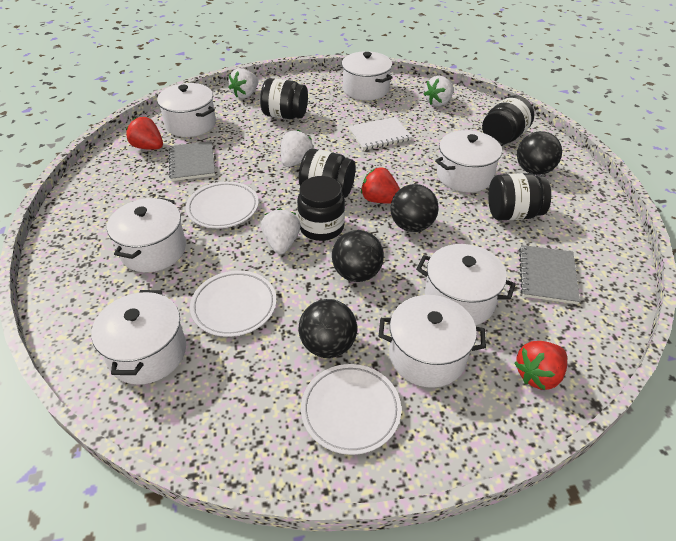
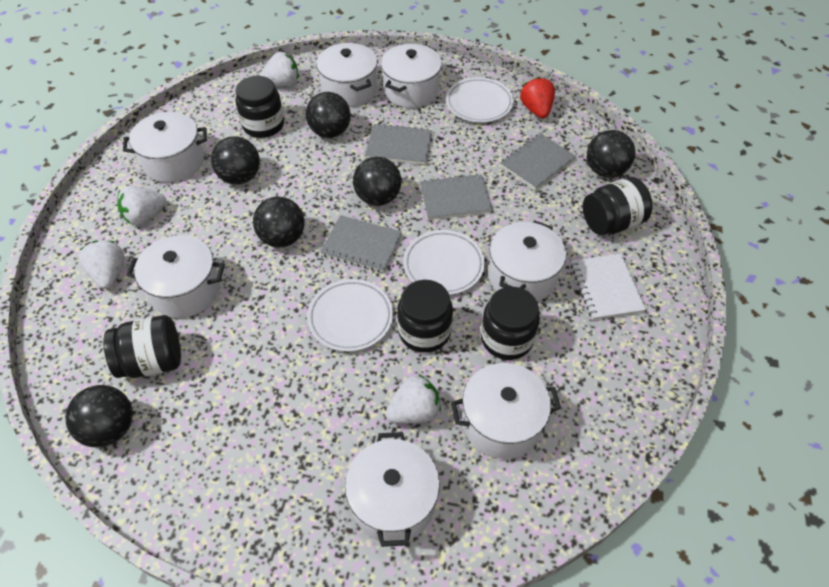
black ball: 4 -> 6
grey notebook: 2 -> 4
red strawberry: 3 -> 1

